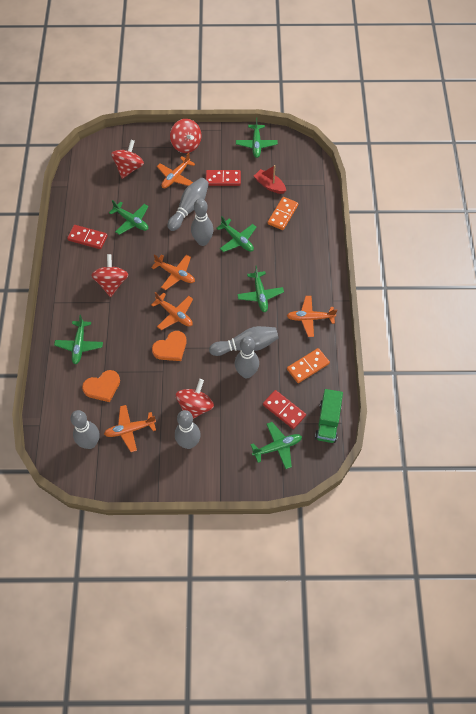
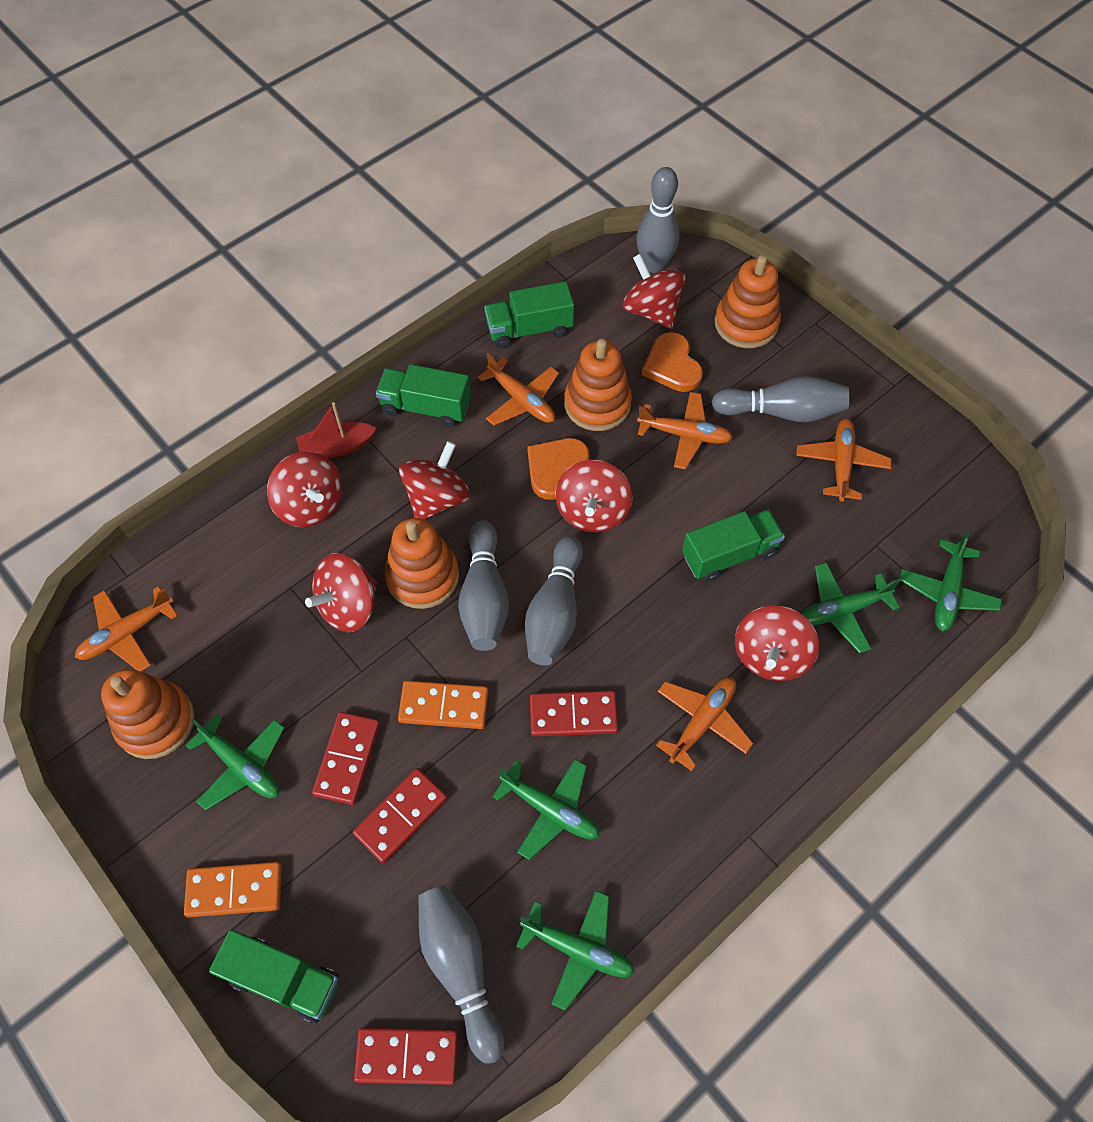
green plane: 6 -> 5
green truck: 1 -> 4
grey bowling pin: 6 -> 5
orange stacking toy: 0 -> 4
red domino: 3 -> 4
red spinning top: 4 -> 6

